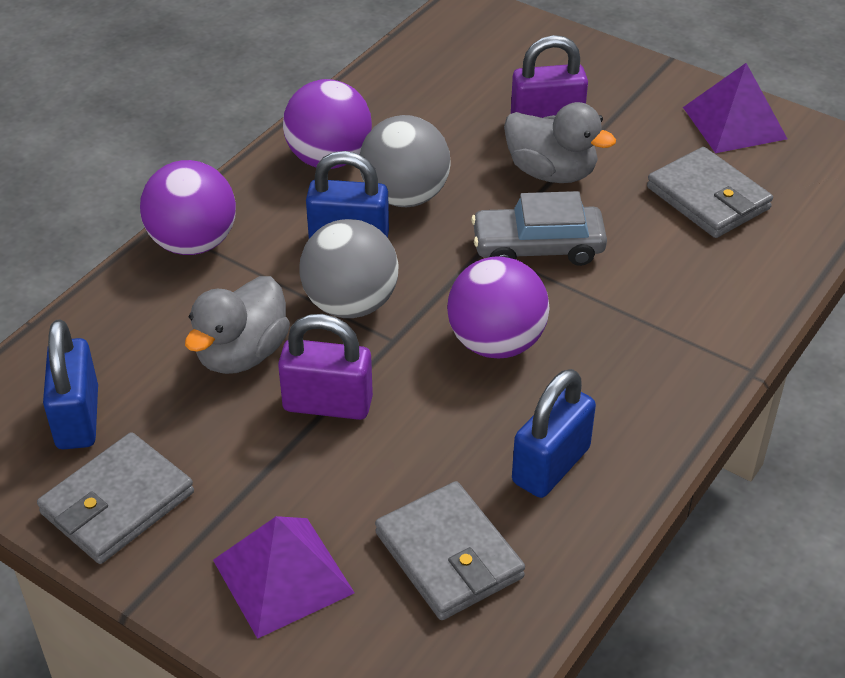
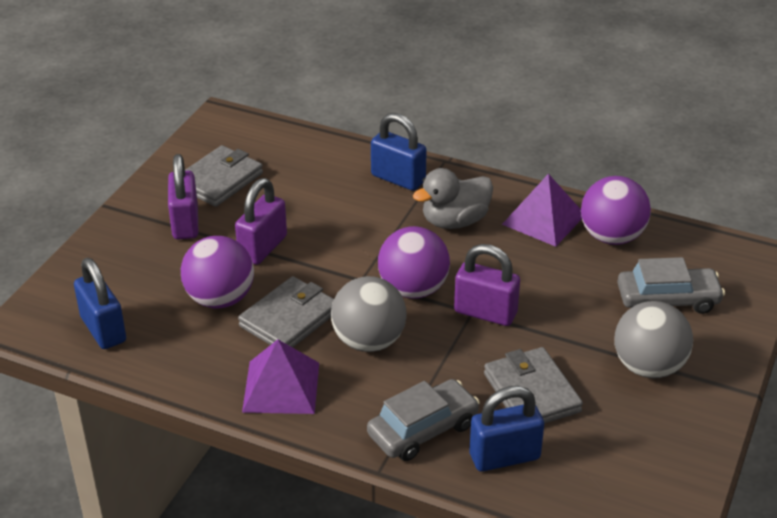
grey car: 1 -> 2
grey duck: 2 -> 1
purple padlock: 2 -> 3

